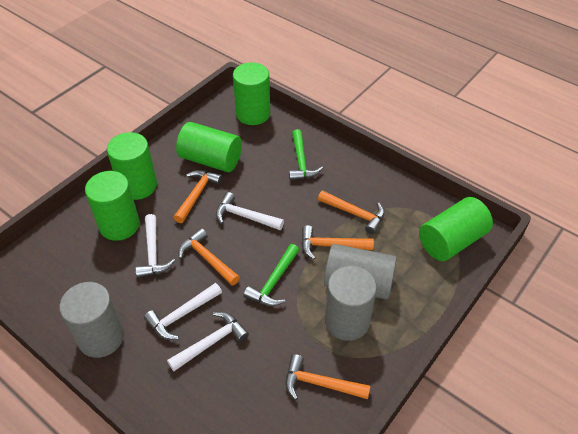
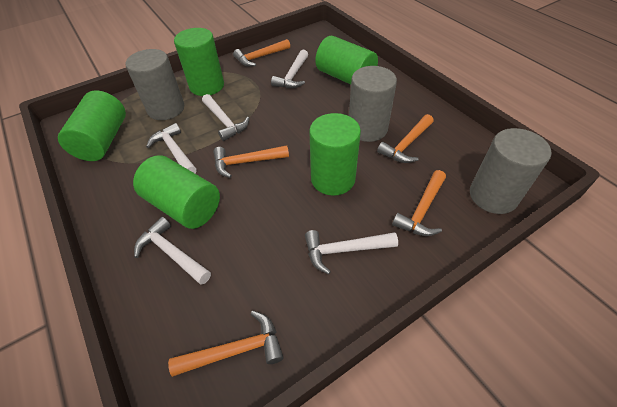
green hammer: 2 -> 0
white hammer: 4 -> 5

